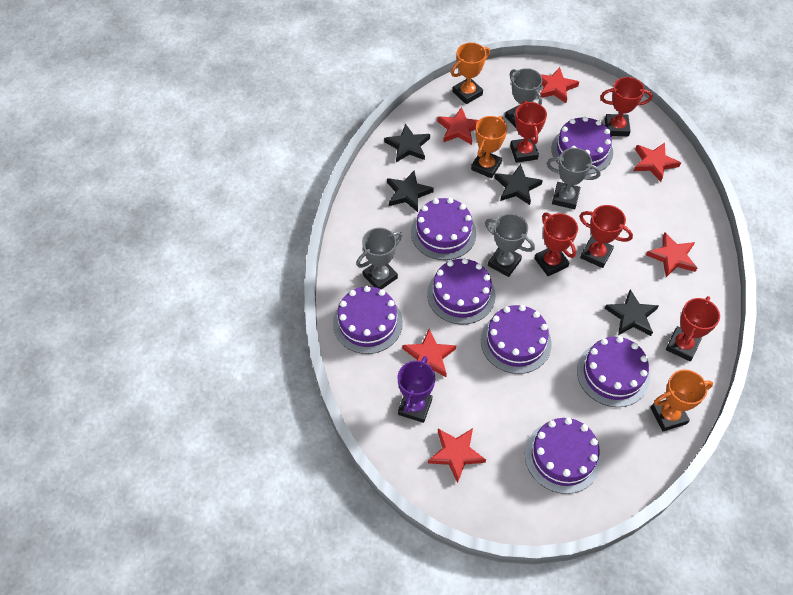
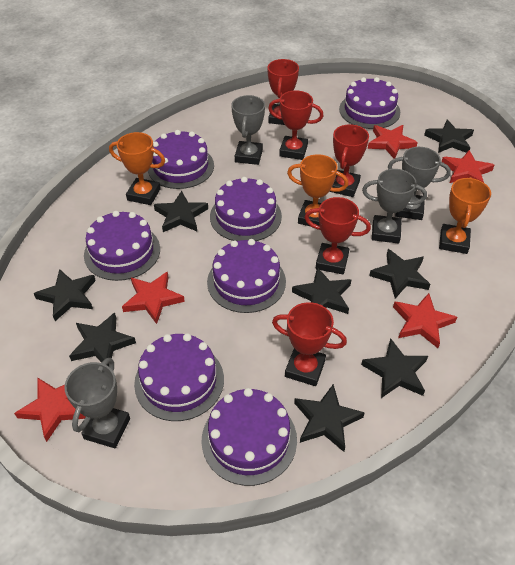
black star: 4 -> 8
purple trophy: 1 -> 0
red star: 6 -> 5

